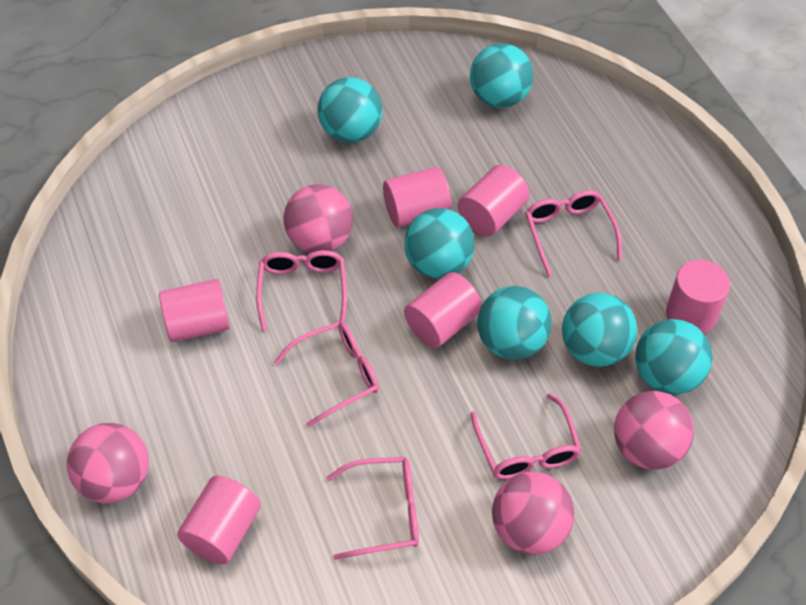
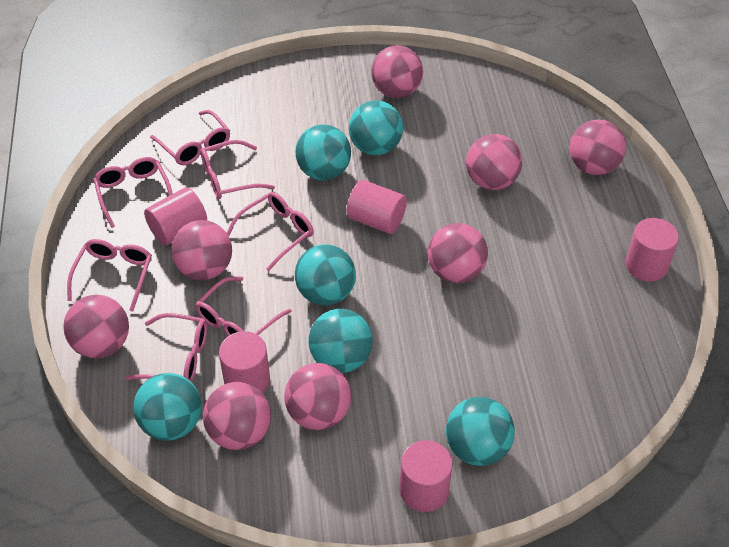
pink ball: 4 -> 8
pink cylinder: 6 -> 5
pink glasses: 5 -> 7

